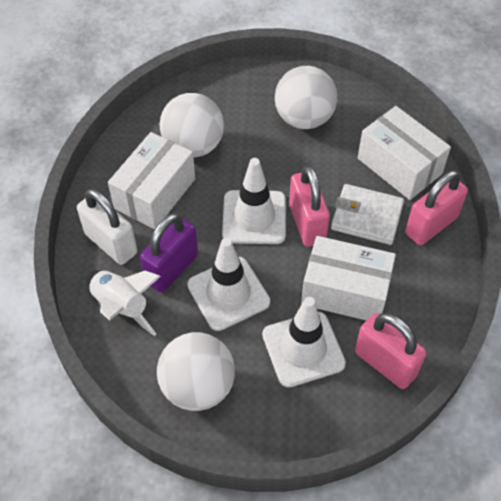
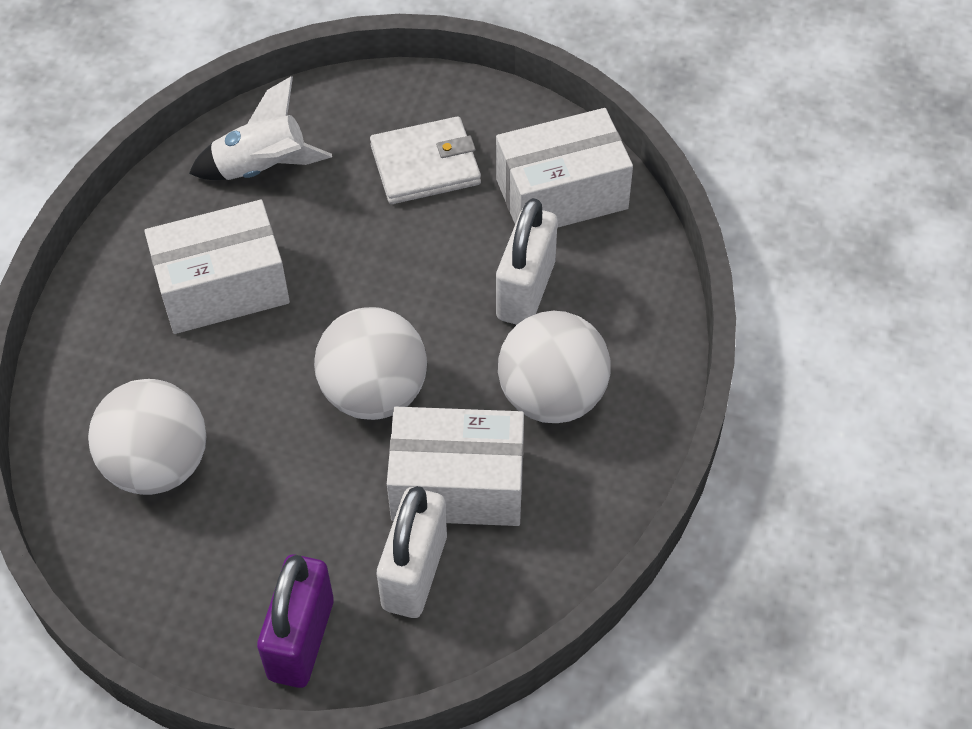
pink padlock: 3 -> 0
white padlock: 1 -> 2
white traffic cone: 3 -> 0

